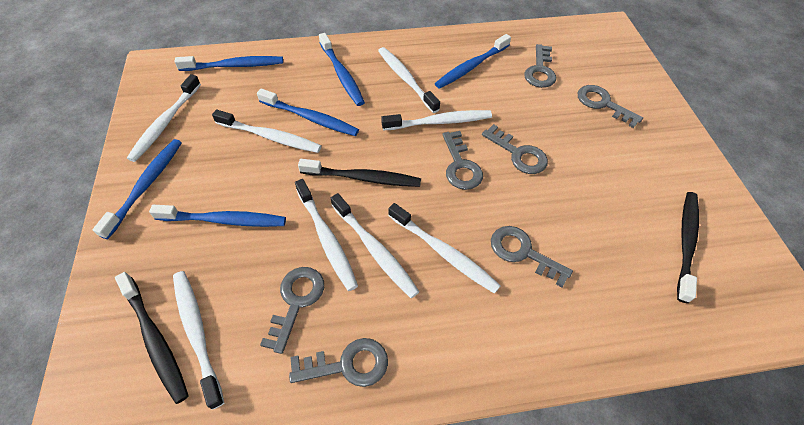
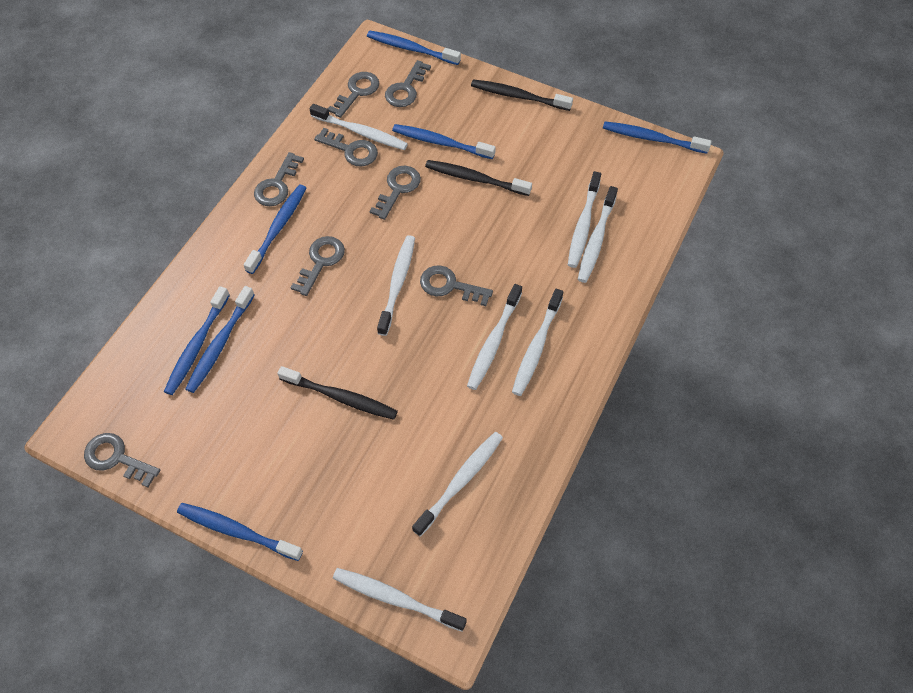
blue toothbrush: 6 -> 7
grey key: 7 -> 8

